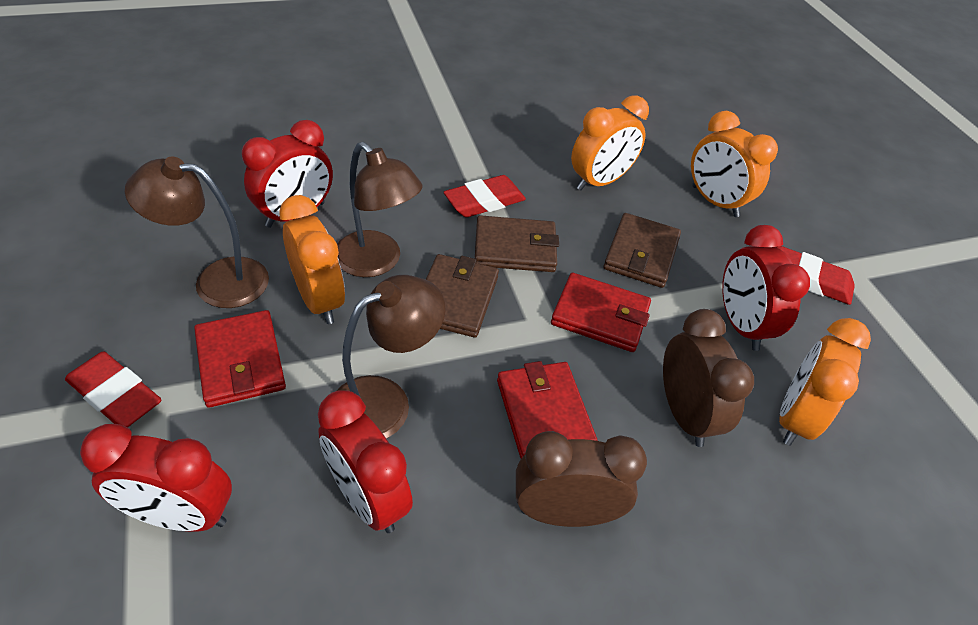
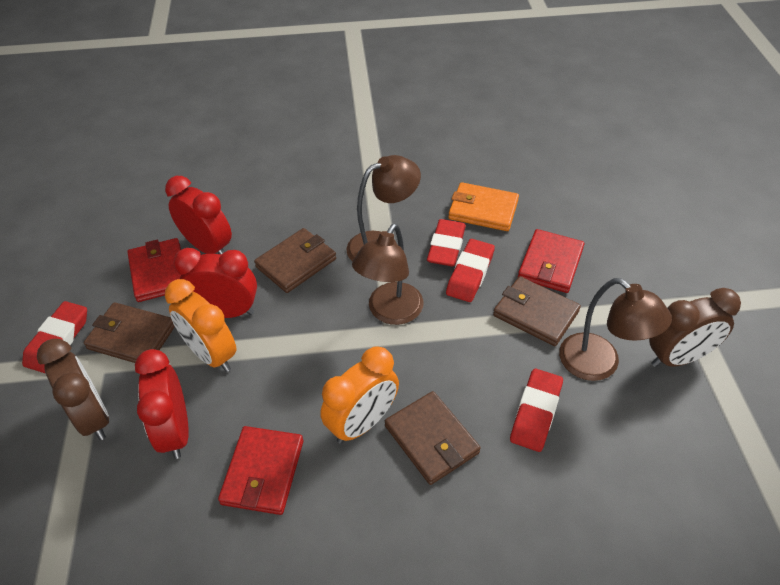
brown wallet: 3 -> 4
orange clock: 4 -> 2
orange wallet: 0 -> 1
red clock: 4 -> 3
red eraser: 3 -> 4

